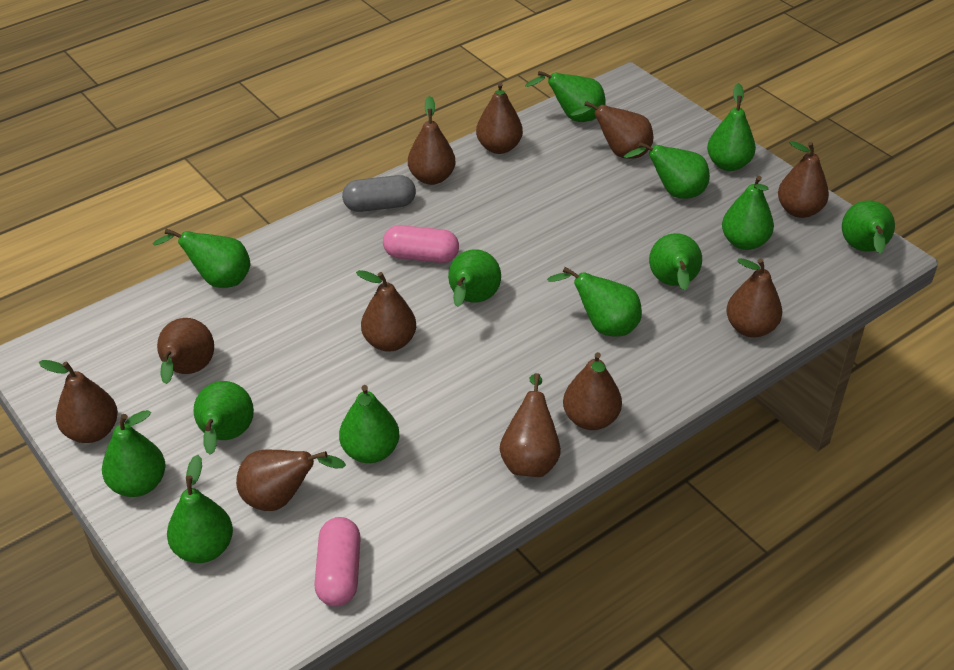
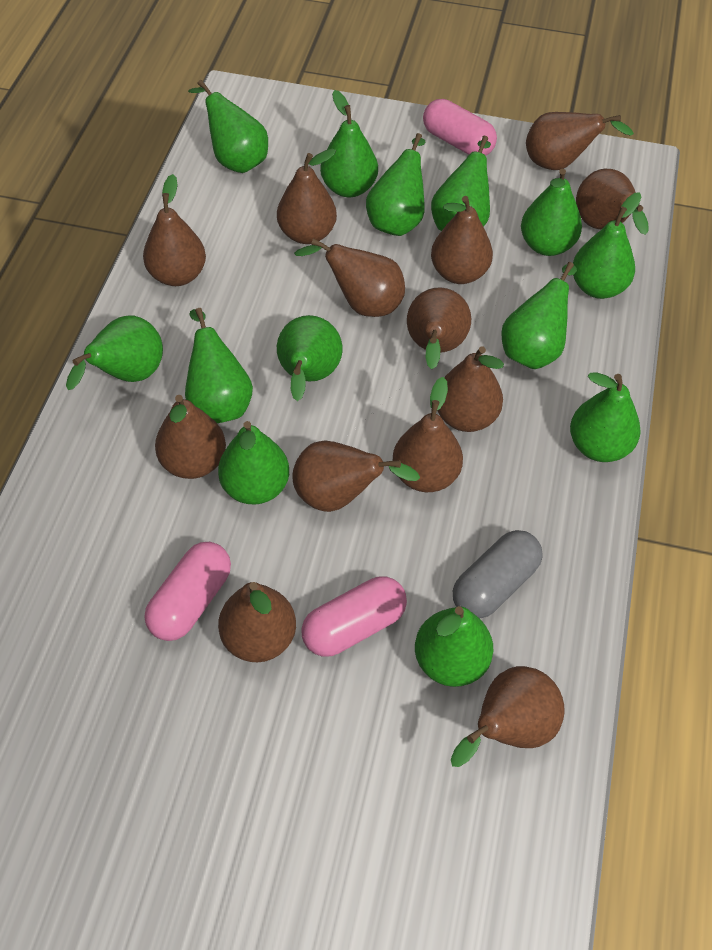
brown pear: 11 -> 13
pink capsule: 2 -> 3

